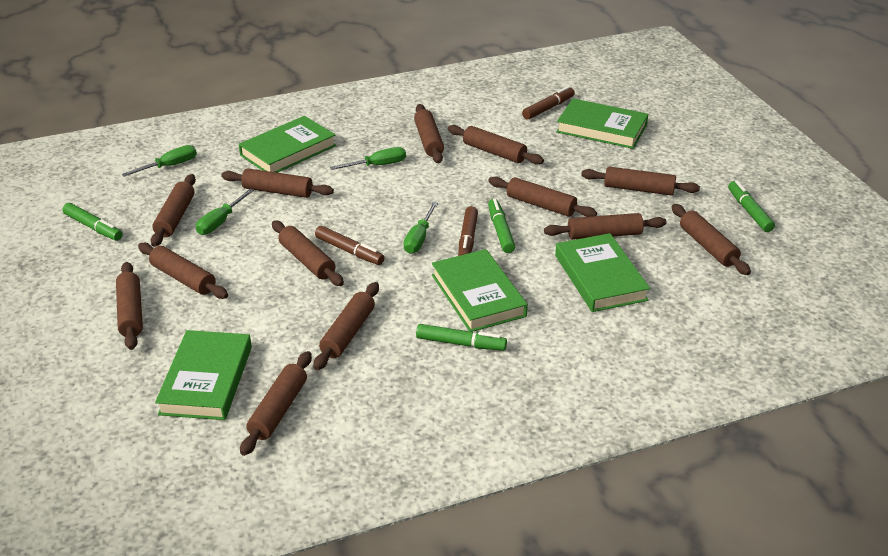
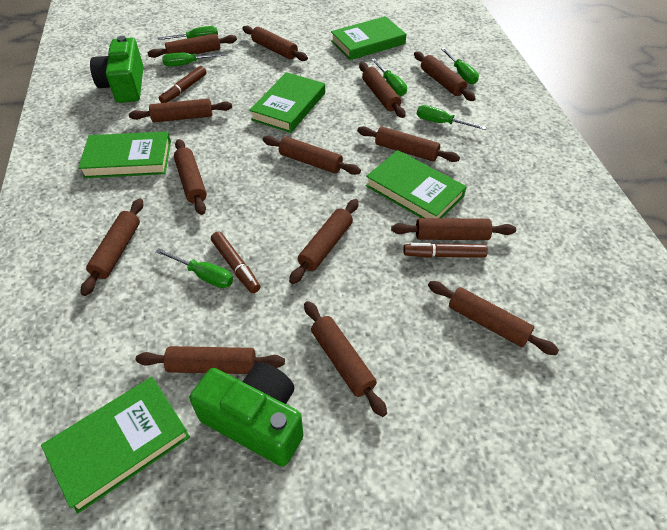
brown rolling pin: 13 -> 14
green camera: 0 -> 2
green marker: 4 -> 0
green screwdriver: 4 -> 6

